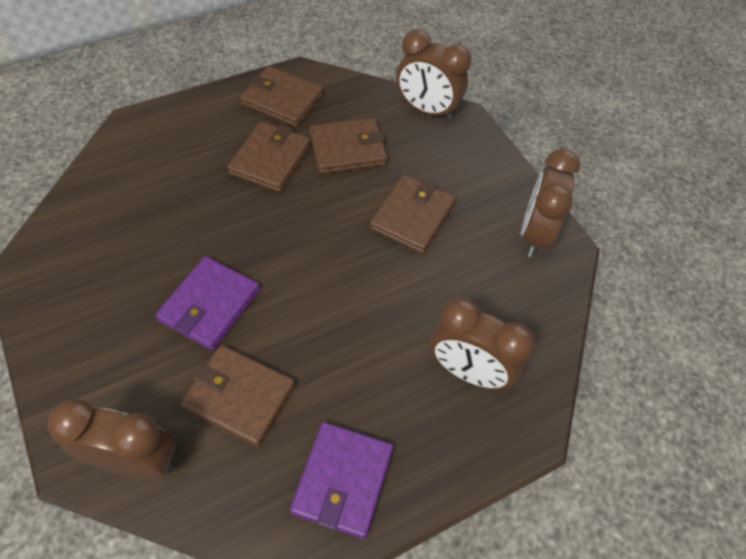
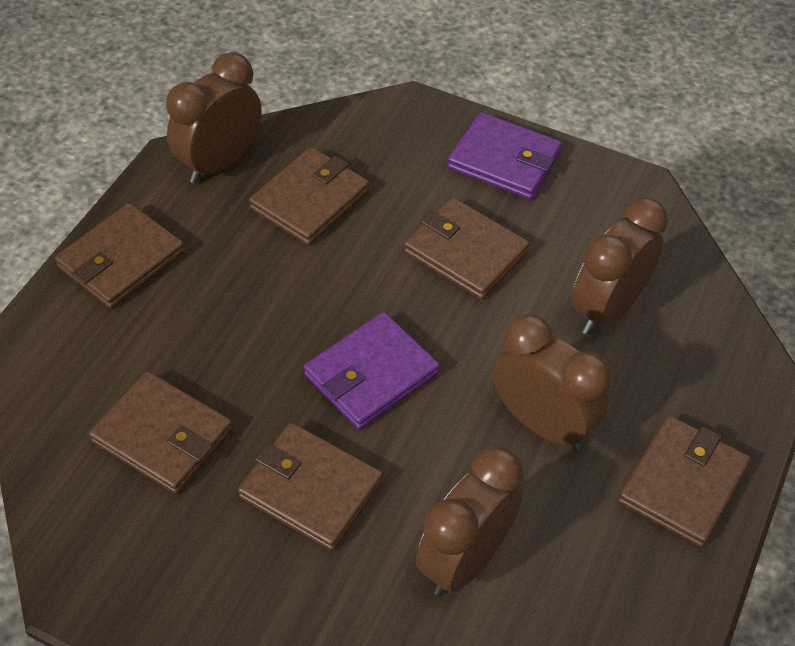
brown wallet: 5 -> 6

